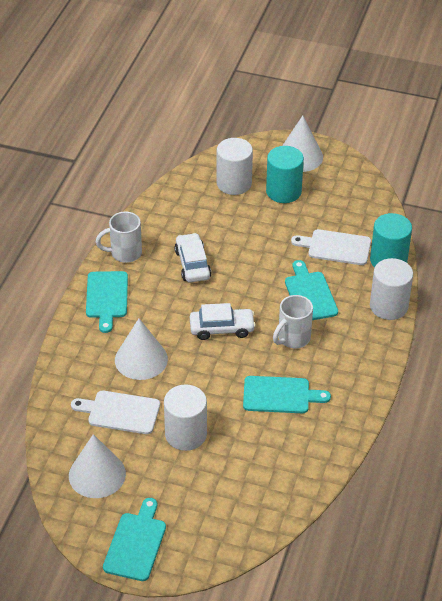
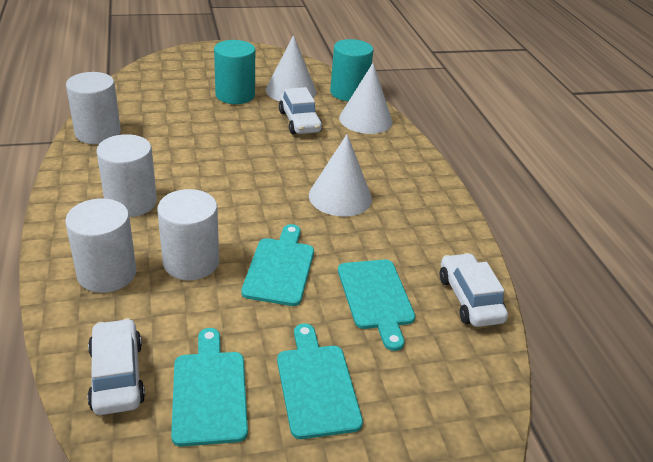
white car: 2 -> 3
white cutting board: 2 -> 0
white cylinder: 3 -> 4
white mug: 2 -> 0

